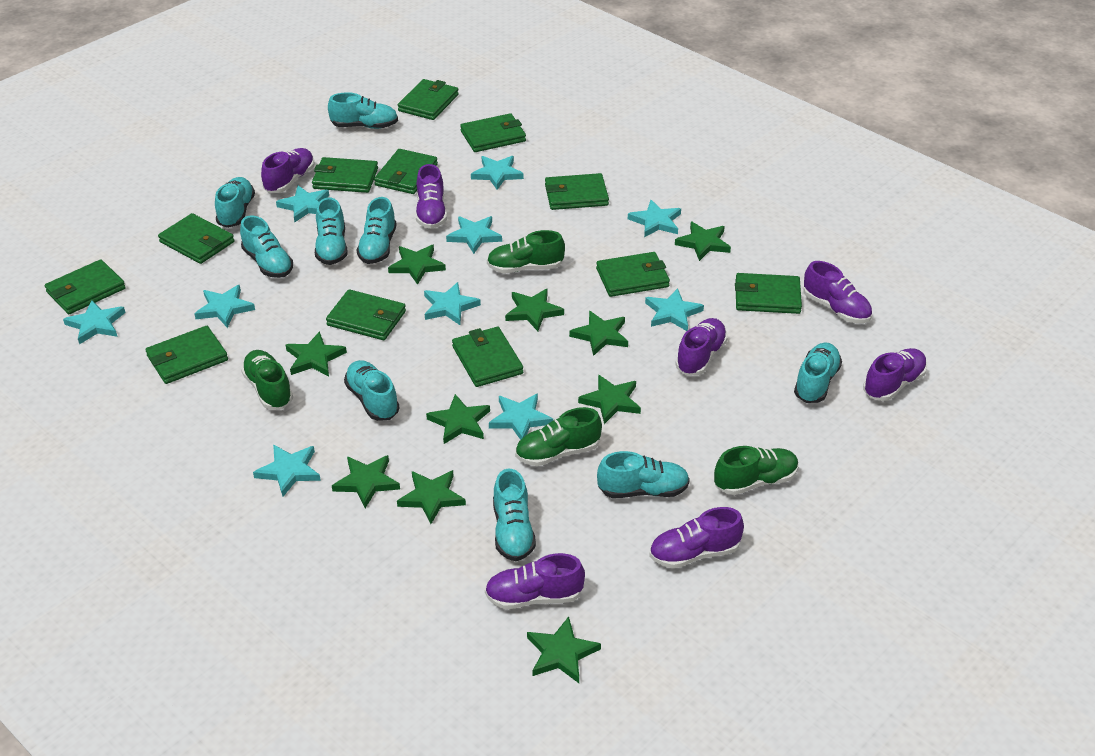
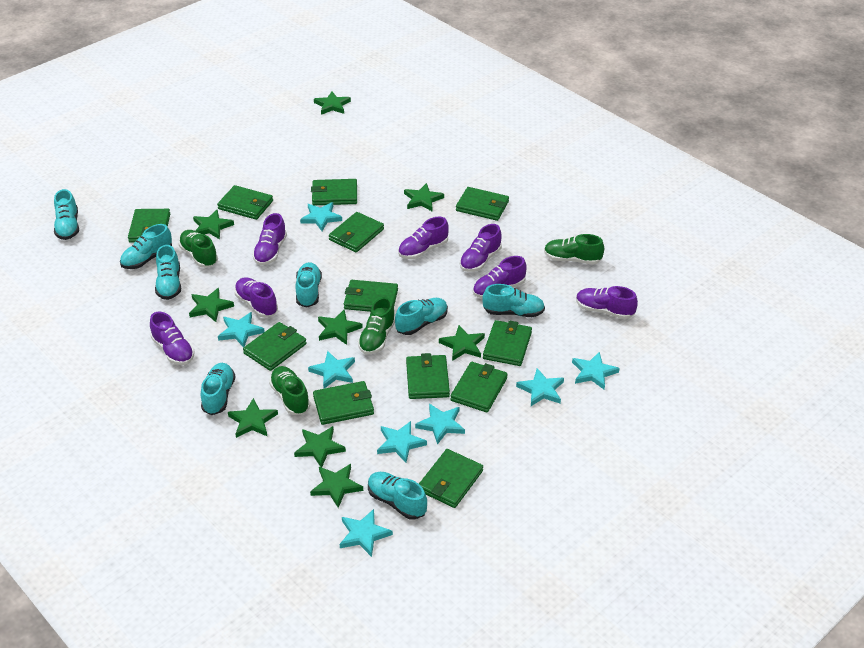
green star: 10 -> 9
turquoise shoe: 9 -> 8
turquoise star: 10 -> 8

